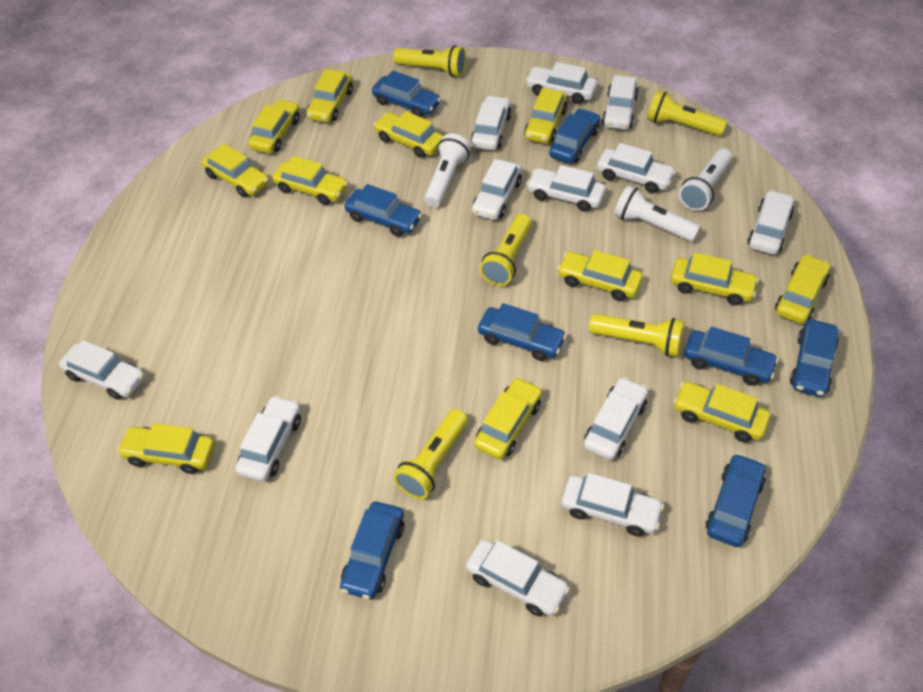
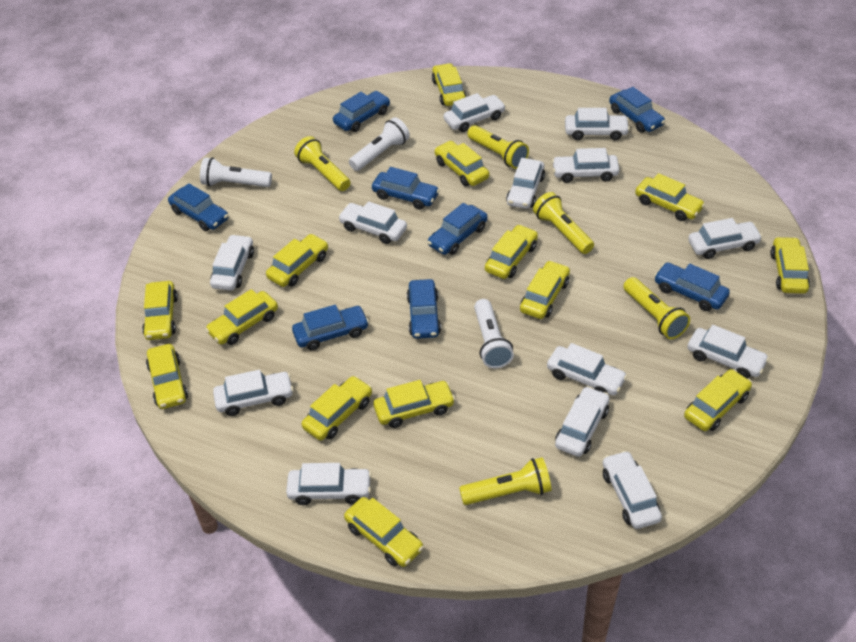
white car: 12 -> 13
yellow car: 12 -> 14

